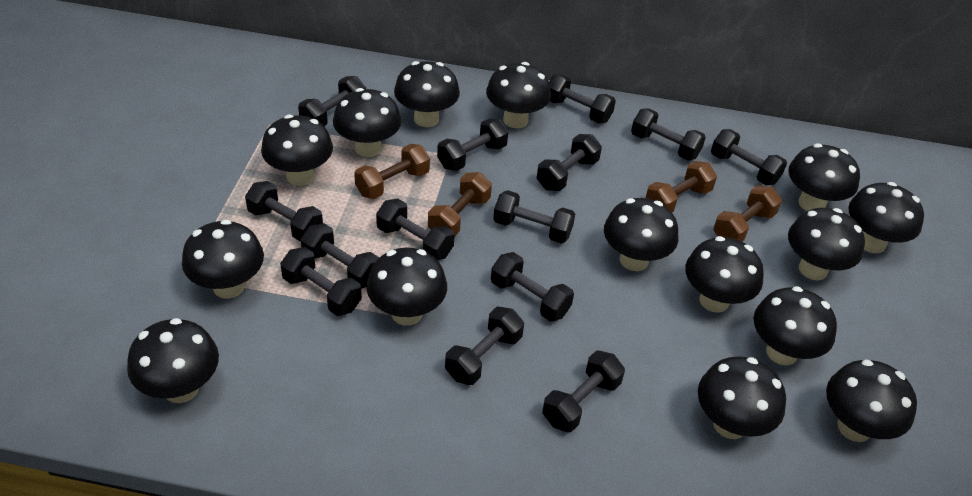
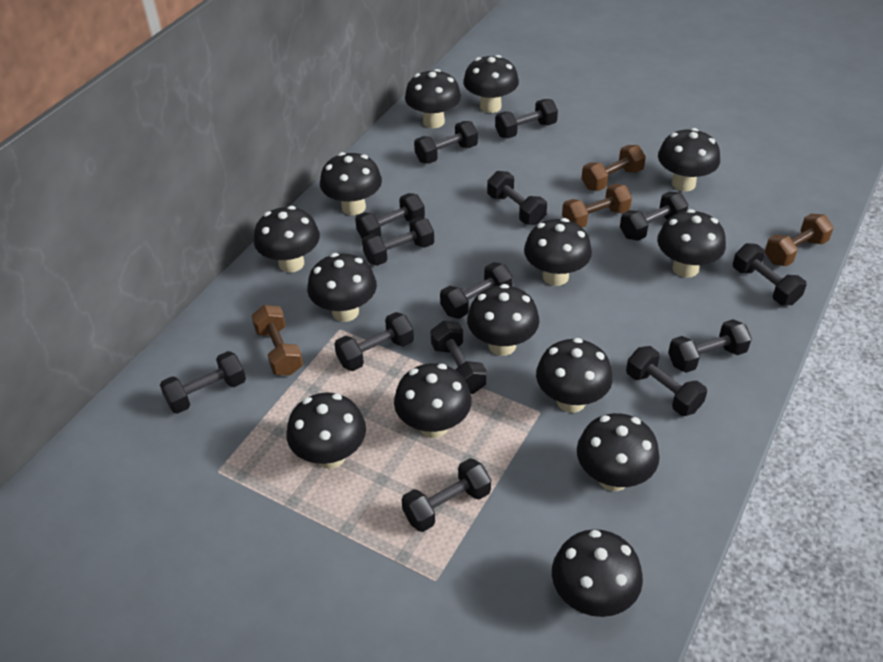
black mushroom: 15 -> 14

